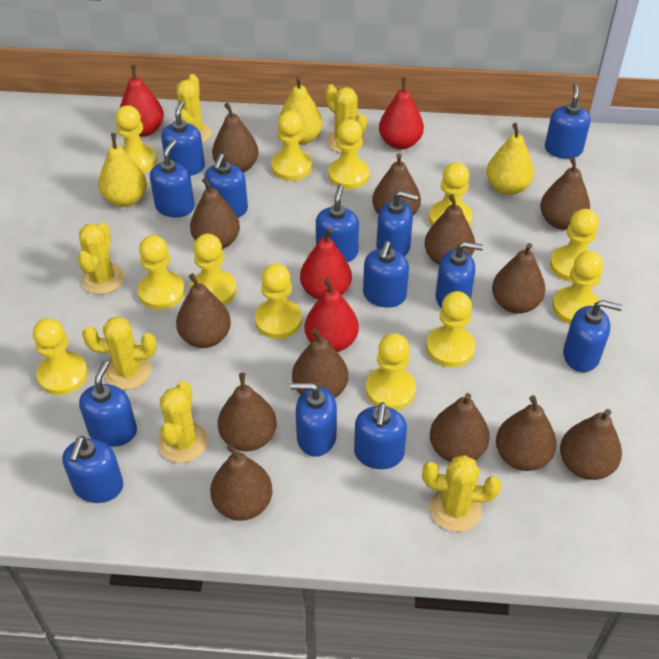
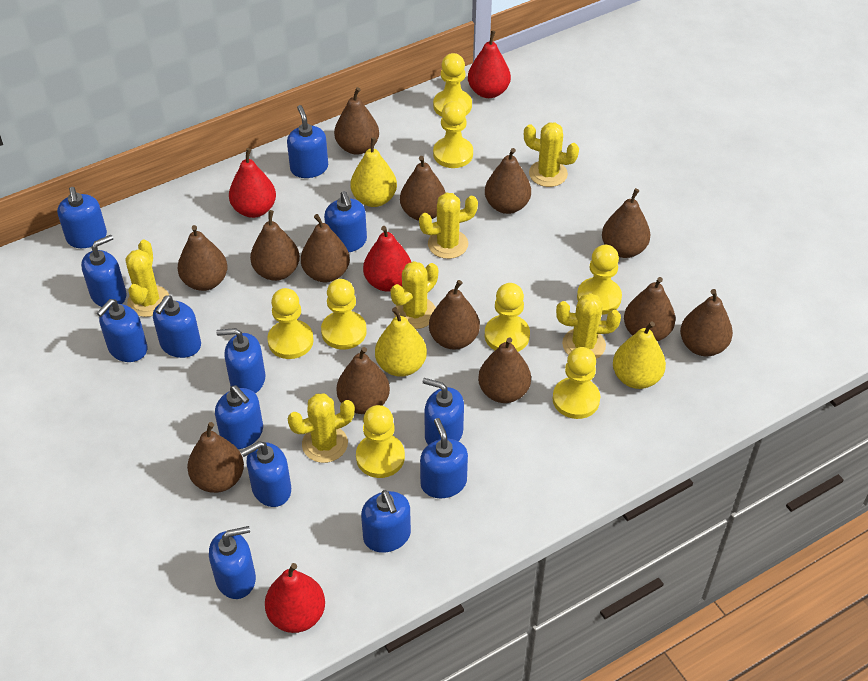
yellow pawn: 12 -> 8

